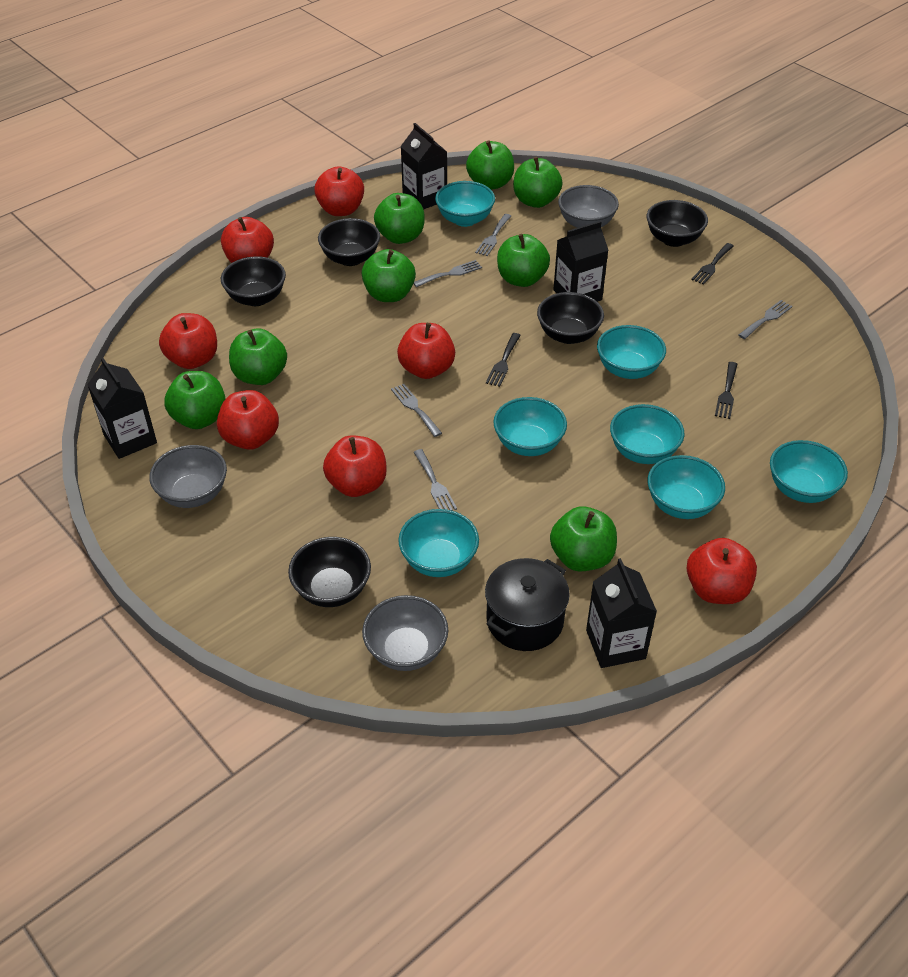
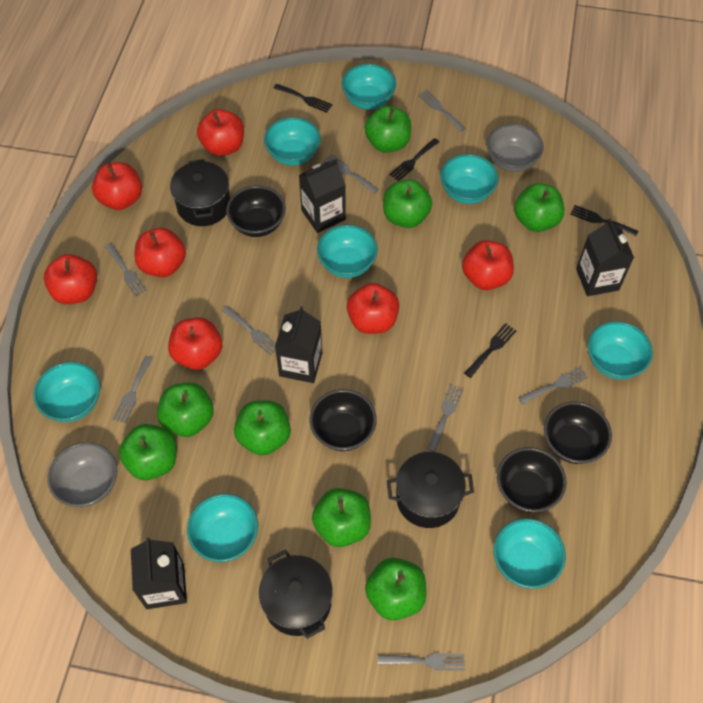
black bowl: 5 -> 4
black fork: 3 -> 4
black pot: 1 -> 3
grey bowl: 3 -> 2
grey fork: 5 -> 8
turquoise bowl: 7 -> 8

